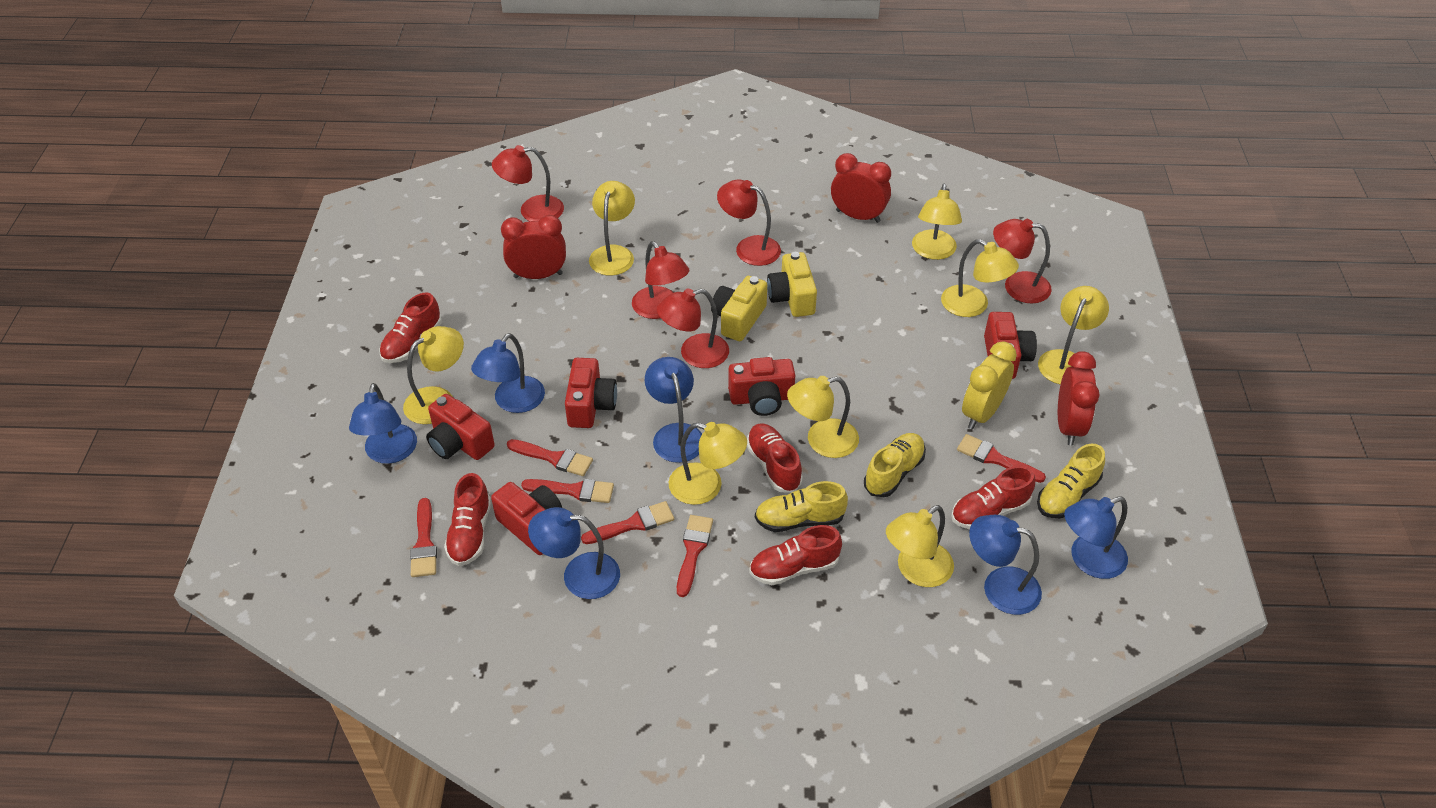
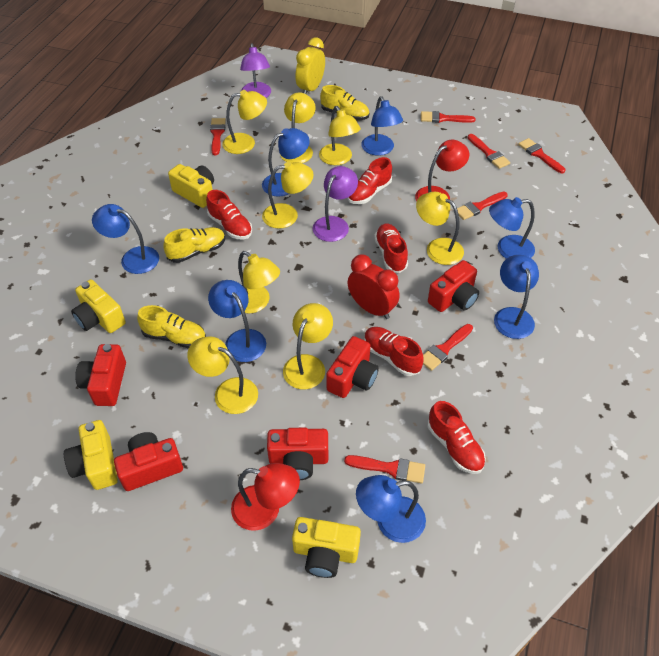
blue lamp: 6 -> 7
purple lamp: 0 -> 2
red brush: 6 -> 7
red clock: 3 -> 1
red lamp: 5 -> 2
yellow camera: 2 -> 4

